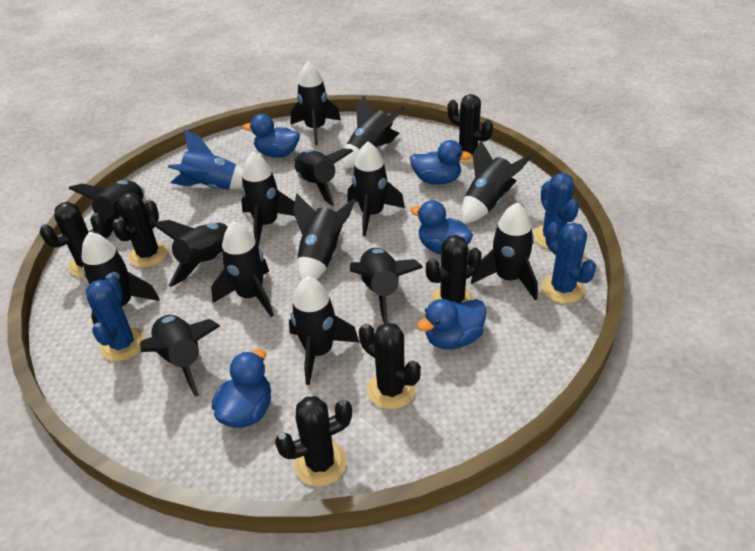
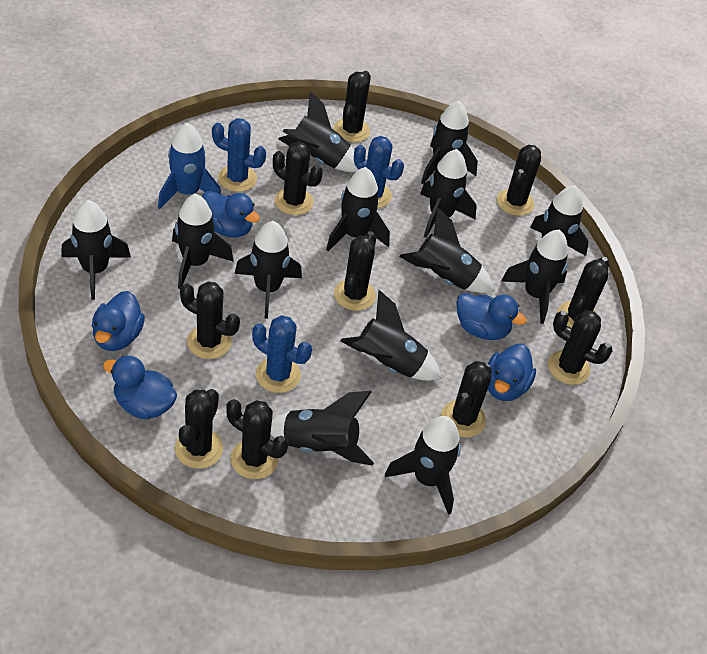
black cactus: 6 -> 10
black rocket: 15 -> 13

